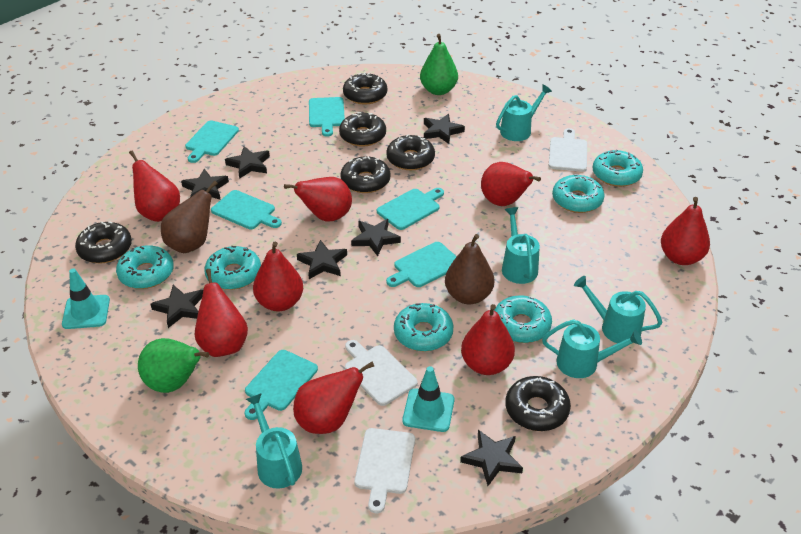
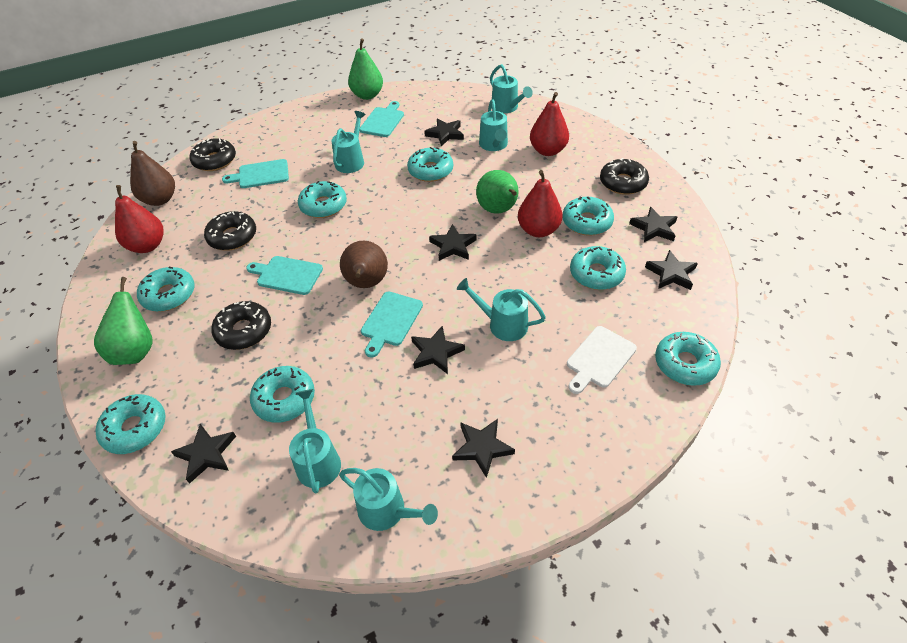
black donut: 6 -> 4
green pear: 2 -> 3
red pear: 8 -> 3
turquoise cutting board: 6 -> 4
turquoise donut: 6 -> 8
turquoise traffic cone: 2 -> 0
turquoise watering can: 5 -> 6
white cutting board: 3 -> 1

